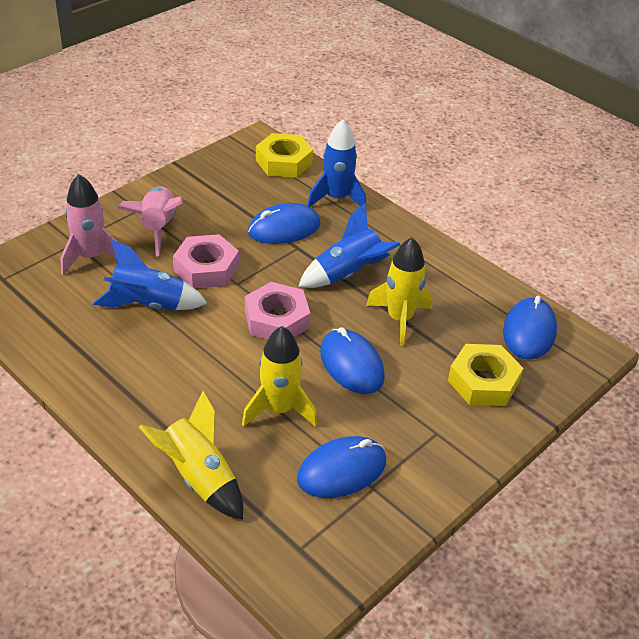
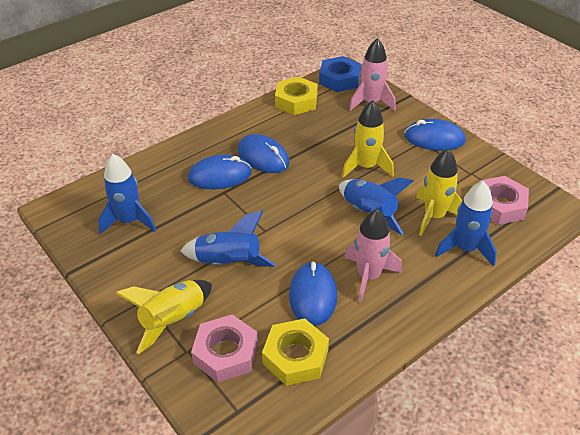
blue nut: 0 -> 1
blue rocket: 3 -> 4

